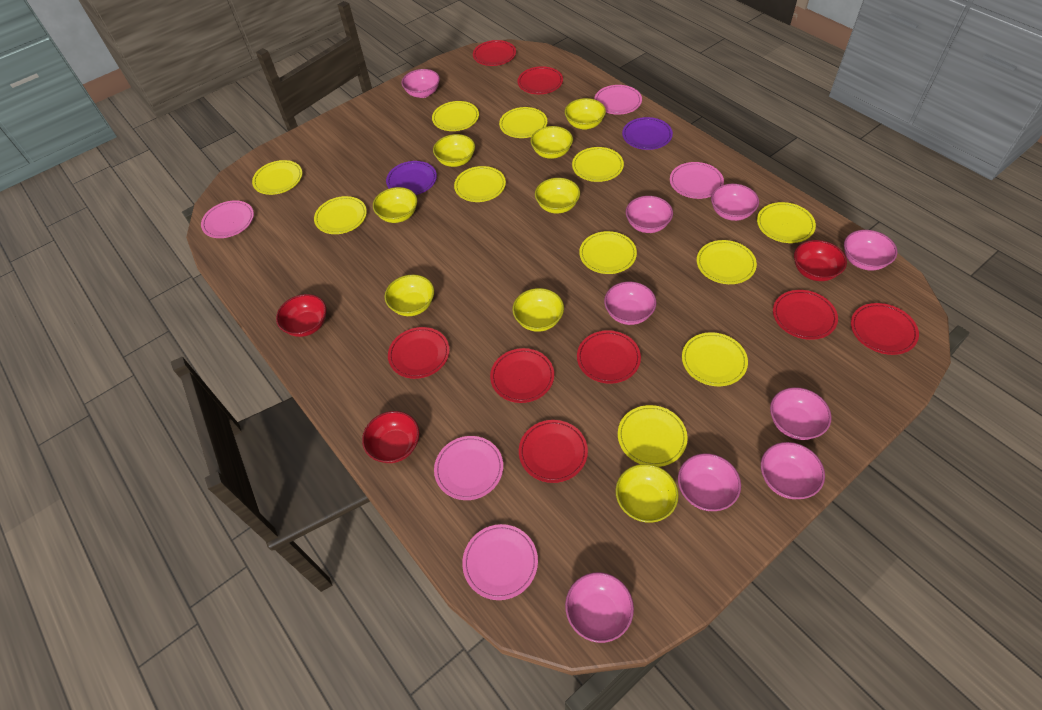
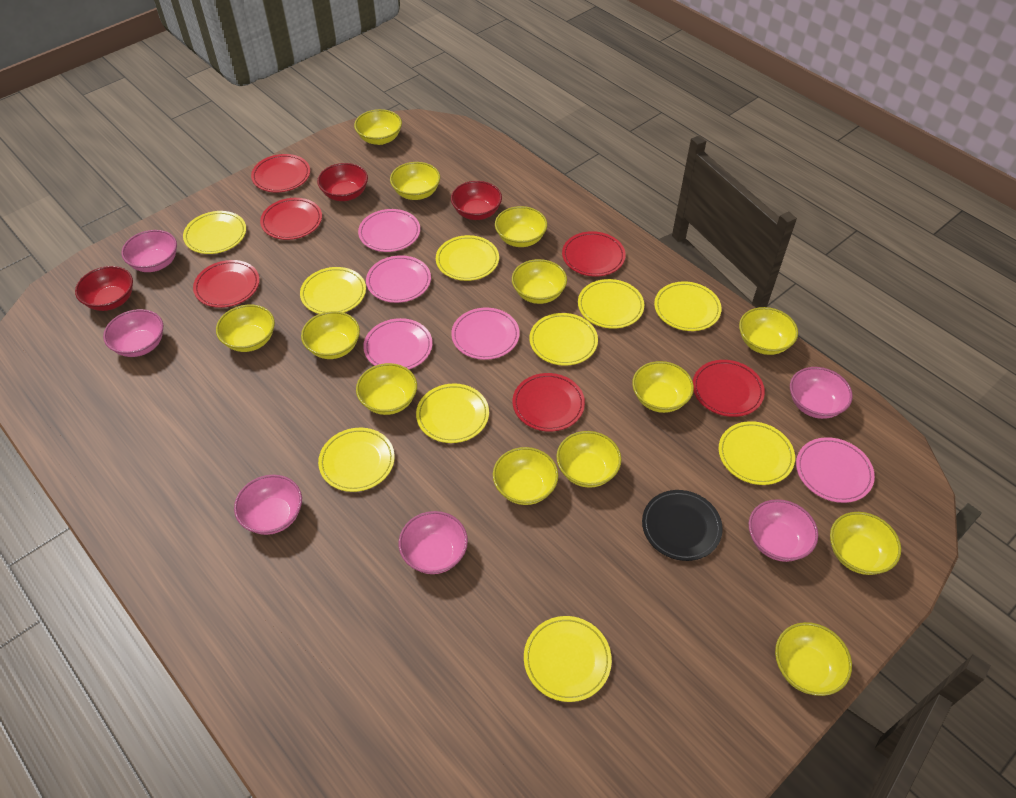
black plate: 0 -> 1
pink bowl: 9 -> 6
purple plate: 2 -> 0
red plate: 8 -> 6
yellow bowl: 8 -> 13
yellow plate: 11 -> 10

